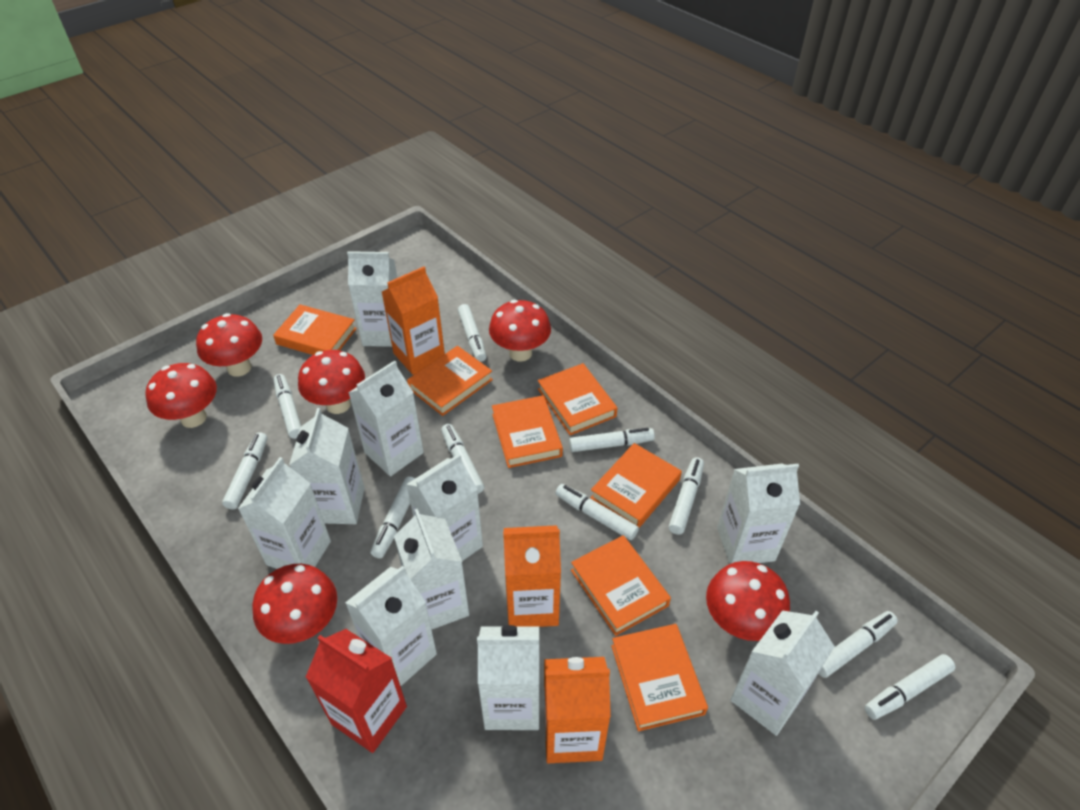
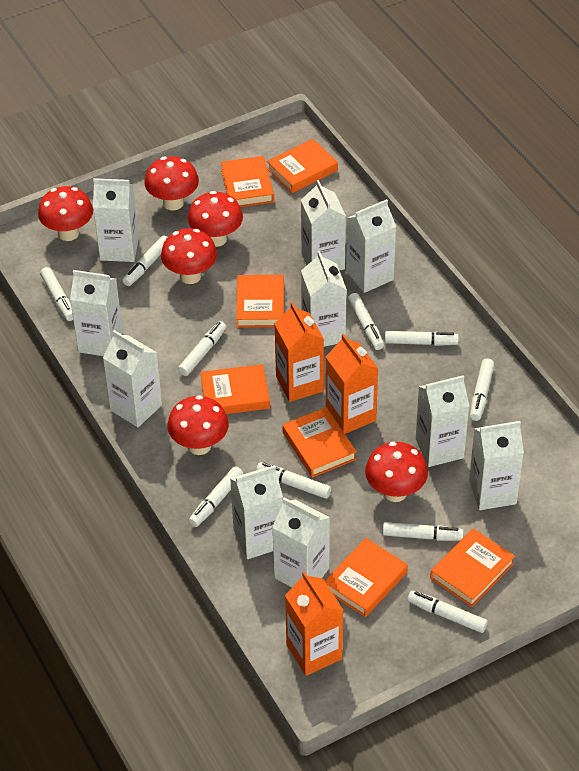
red carton: 1 -> 0

